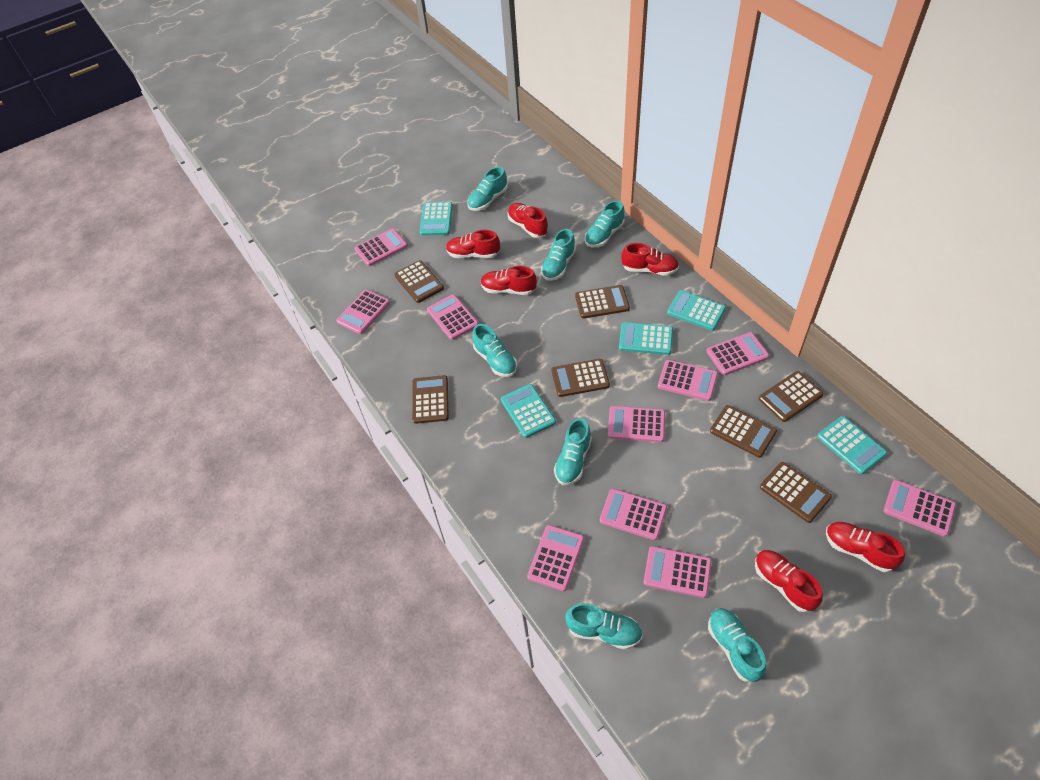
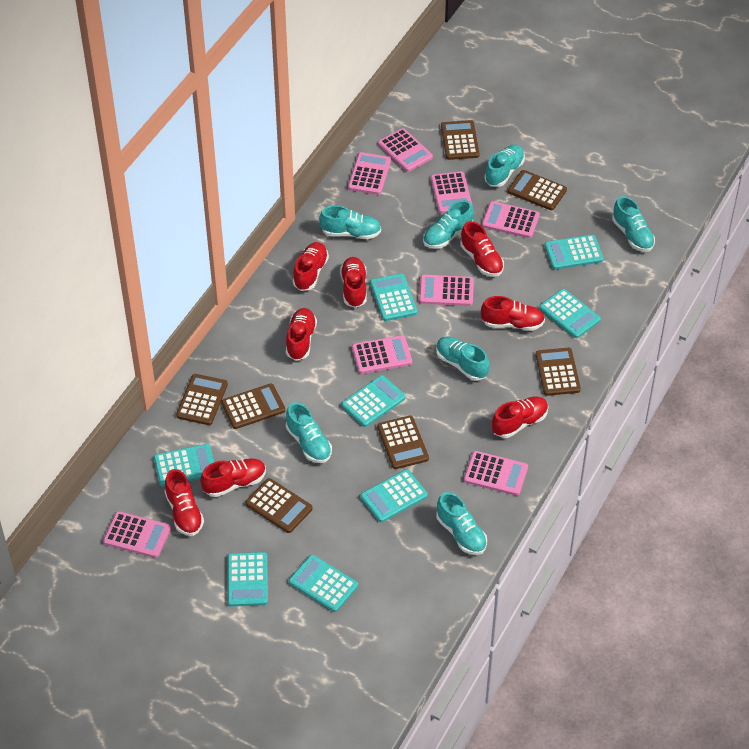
pink calculator: 10 -> 8
red shoe: 6 -> 8
turquoise calculator: 5 -> 8

